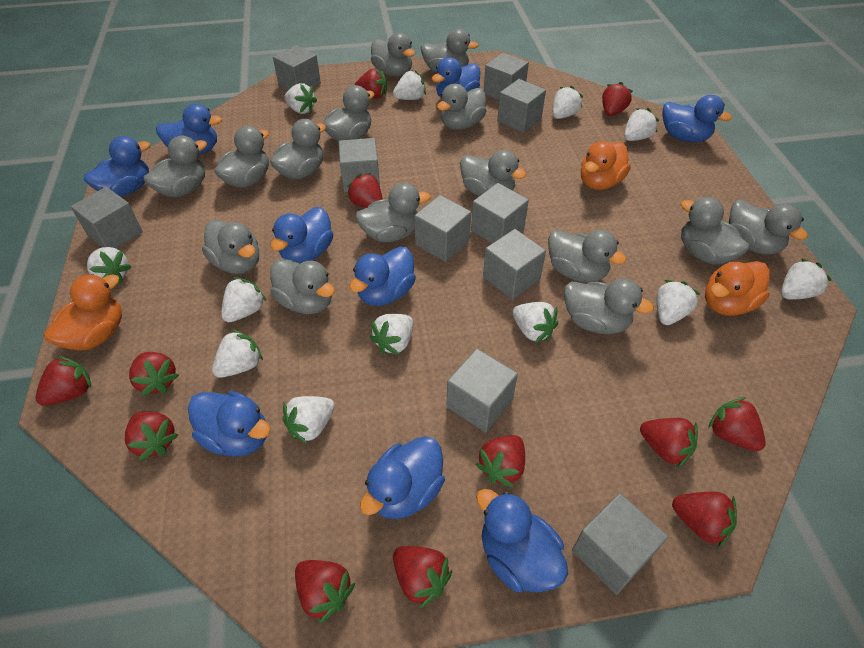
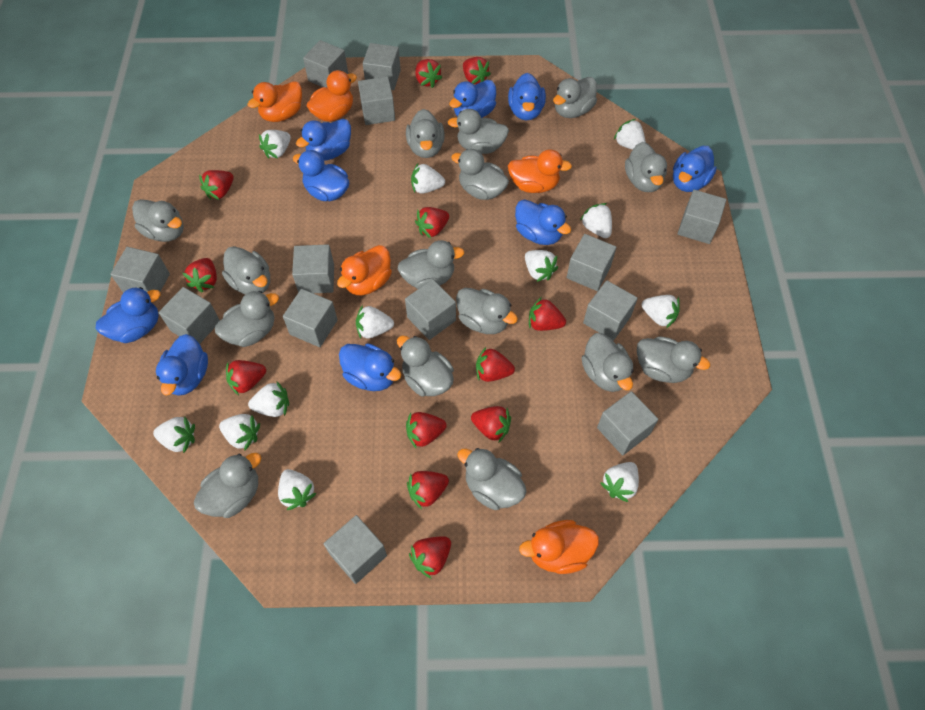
grey cube: 10 -> 13
orange duck: 3 -> 5

